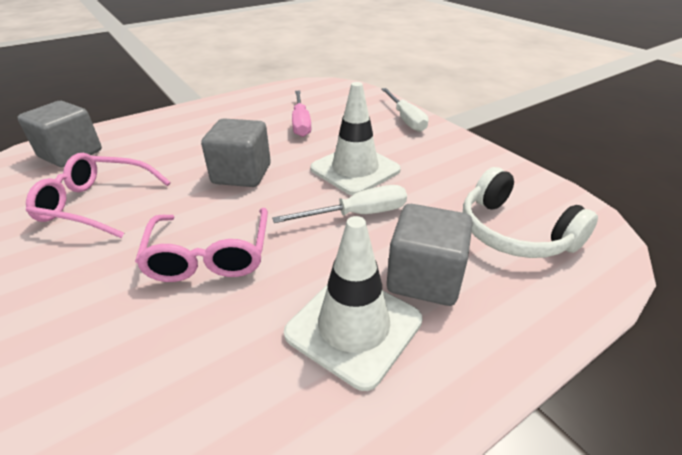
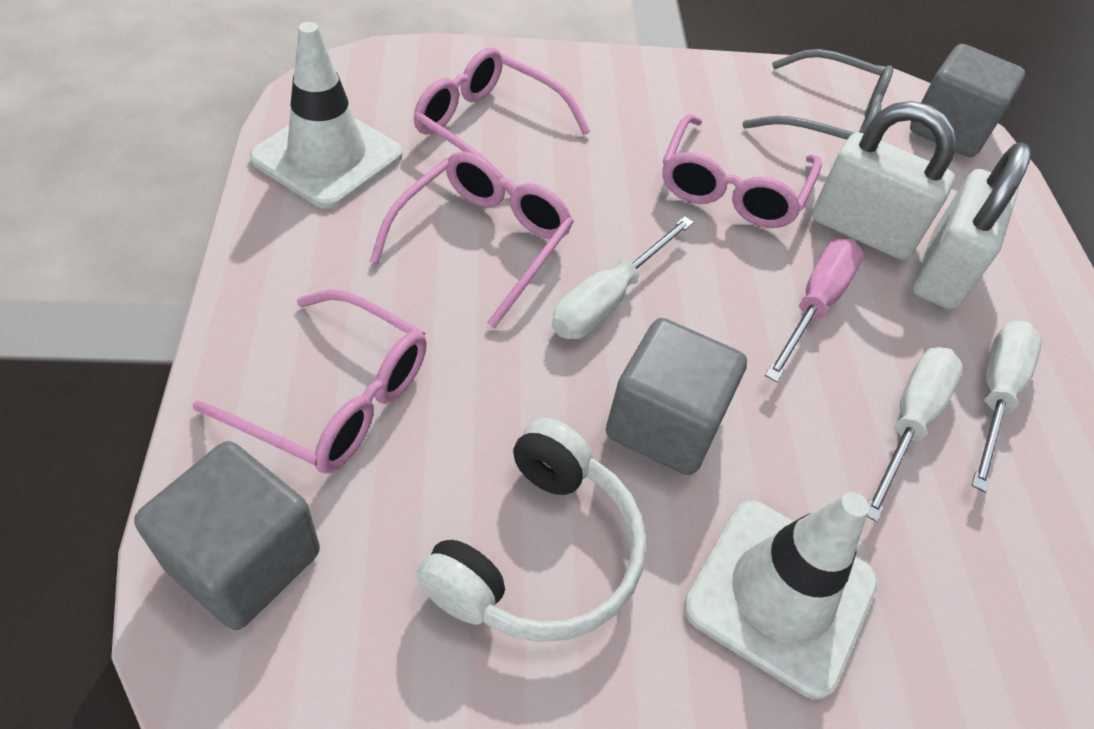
grey glasses: 0 -> 1
pink glasses: 2 -> 4
white padlock: 0 -> 2
white screwdriver: 2 -> 3

